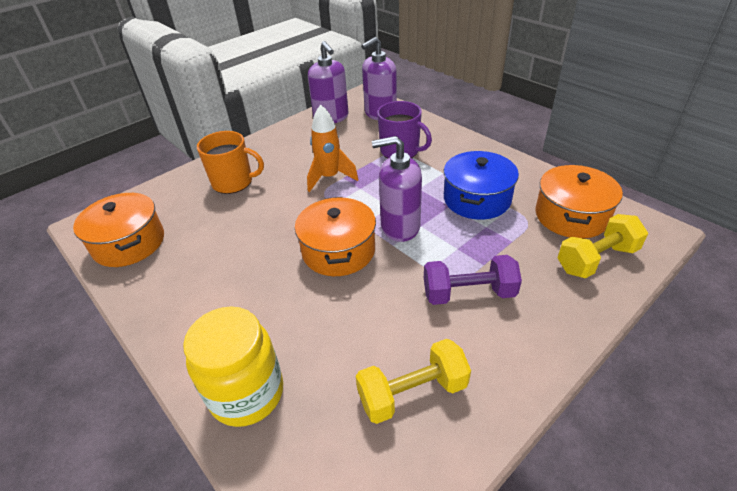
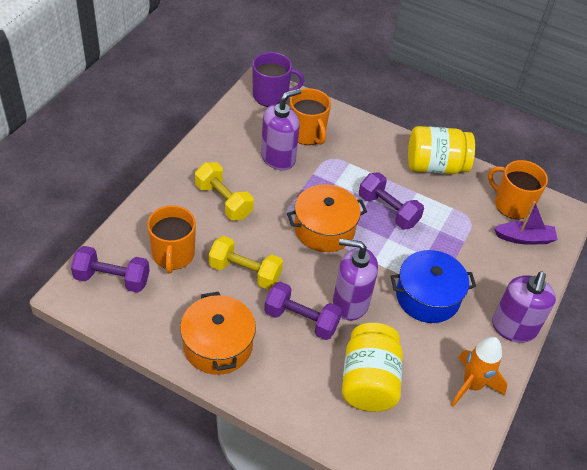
orange mug: 1 -> 3
orange pot: 3 -> 2
purple boat: 0 -> 1
purple dumbbell: 1 -> 3
yellow jar: 1 -> 2

